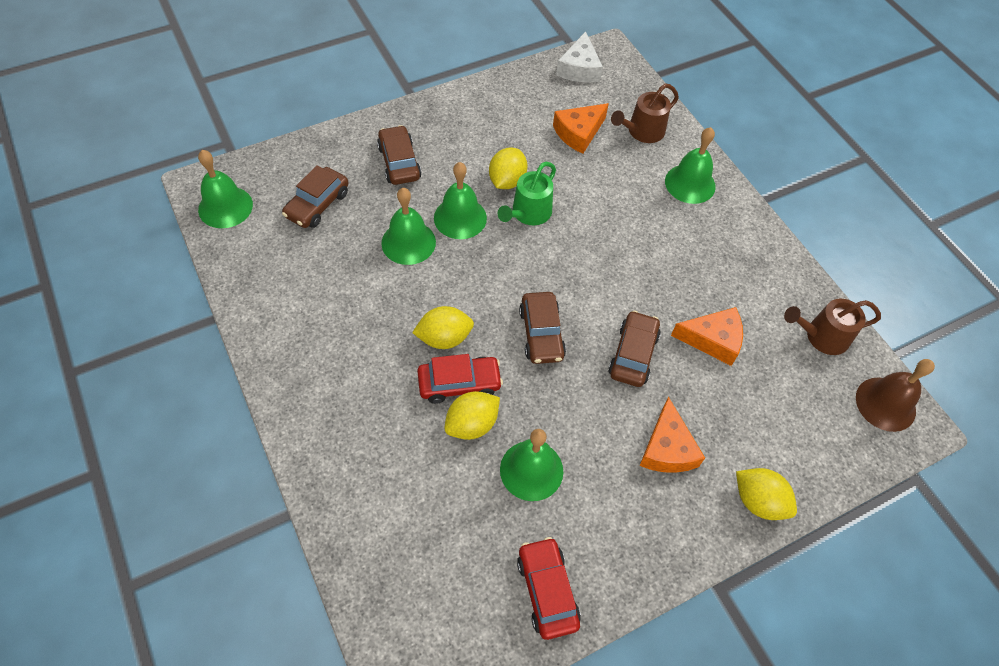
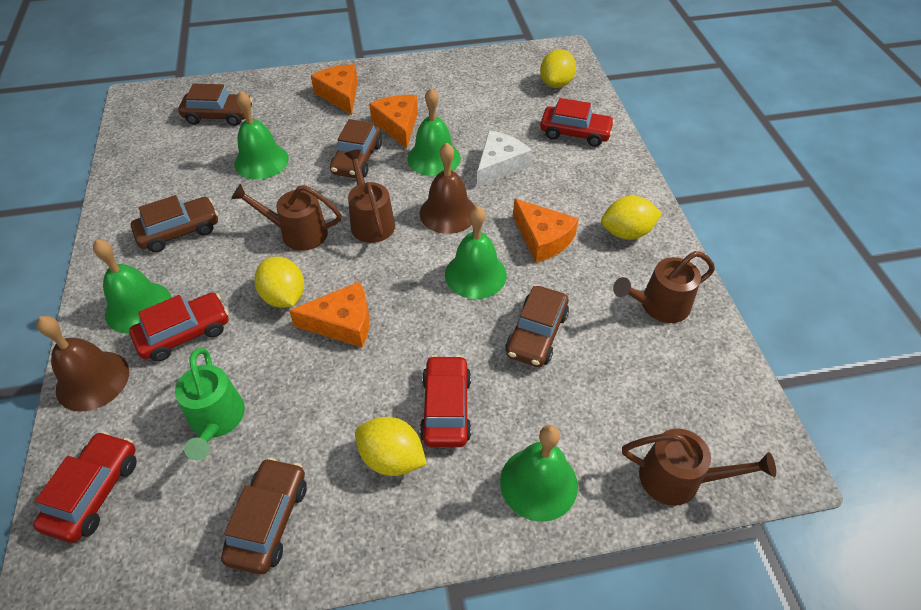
brown bell: 1 -> 2
brown car: 4 -> 5
brown watering can: 2 -> 4
orange cheese: 3 -> 4
red car: 2 -> 4

